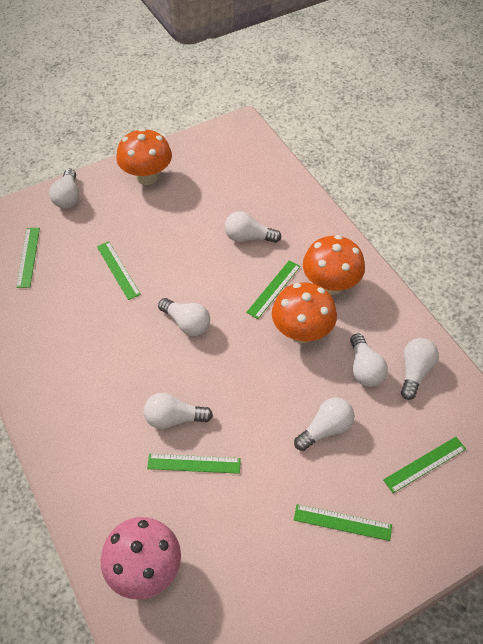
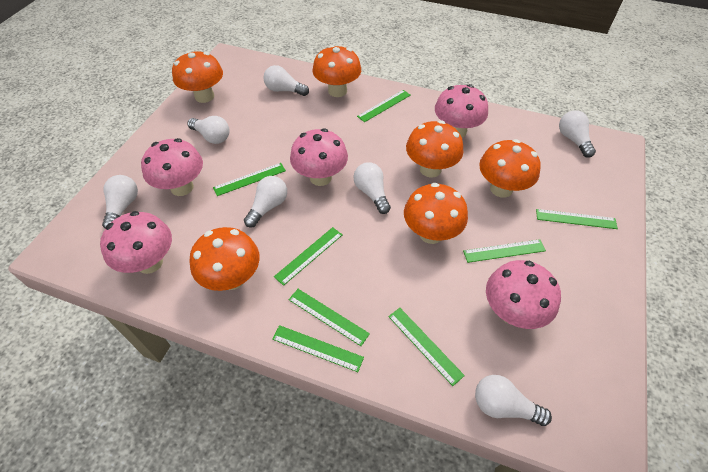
green ruler: 6 -> 8
orange mushroom: 3 -> 6
pink mushroom: 1 -> 5

